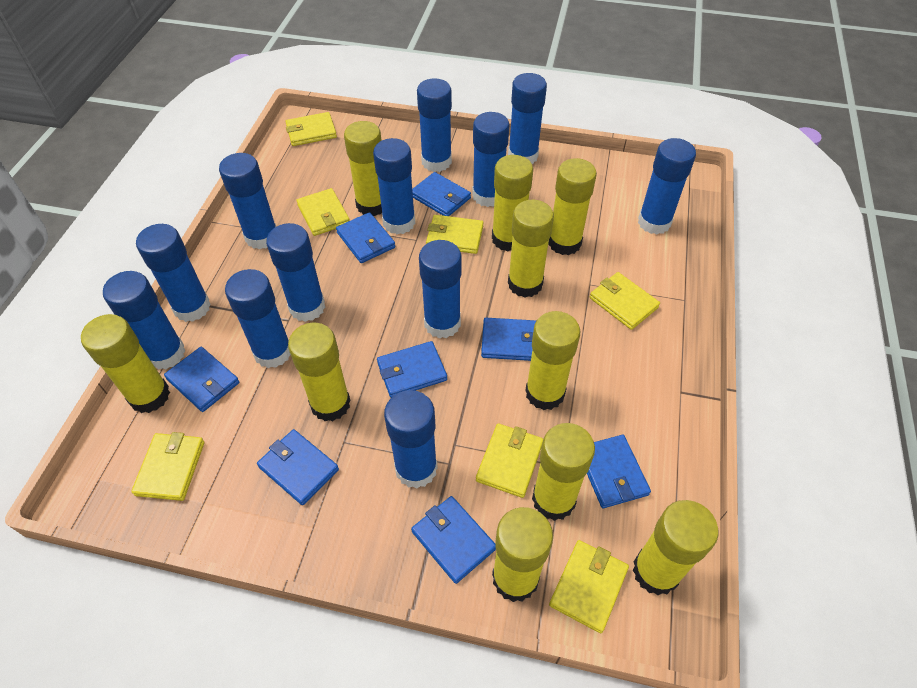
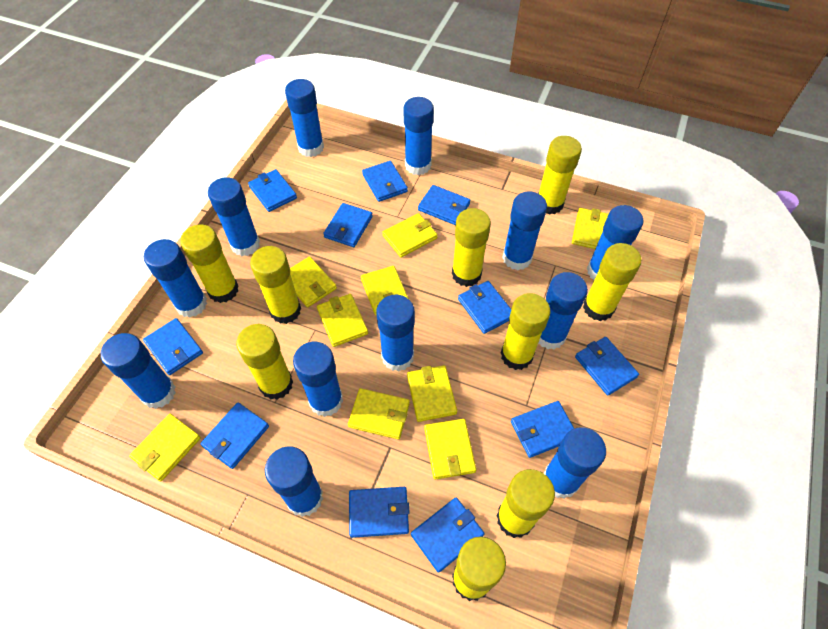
blue wallet: 8 -> 11
yellow glue stick: 10 -> 9
yellow wallet: 7 -> 9

